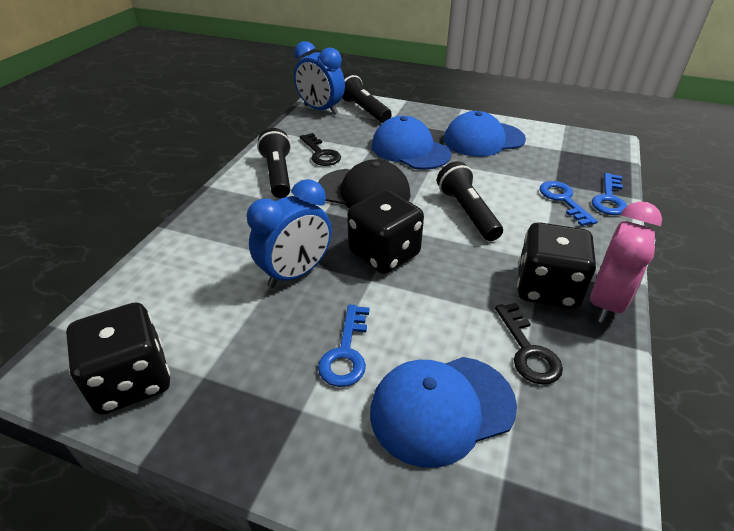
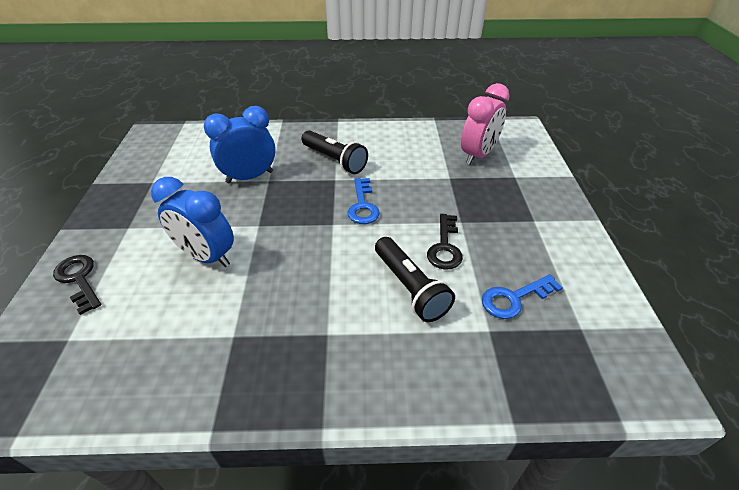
black cap: 1 -> 0
black dice: 3 -> 0
black flashlight: 3 -> 2
blue cap: 3 -> 0
blue key: 3 -> 2

